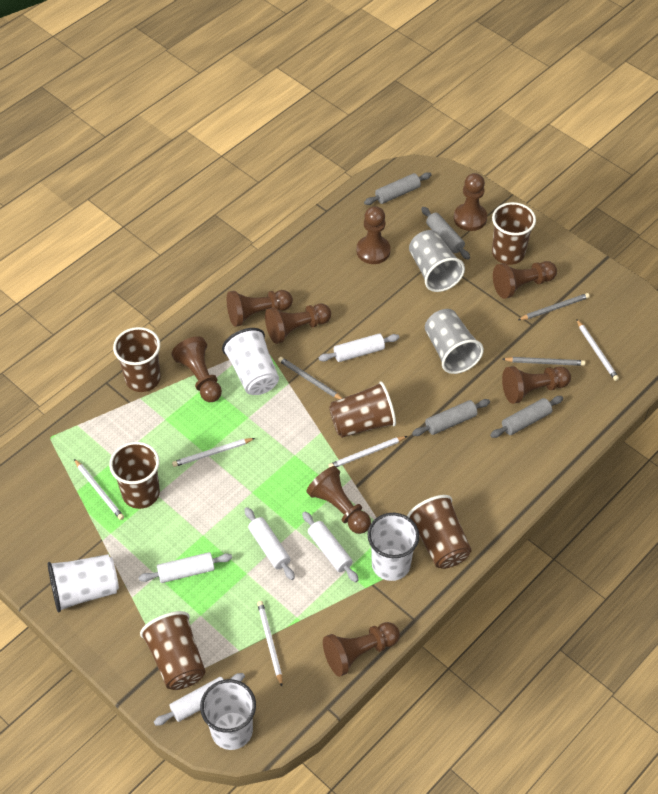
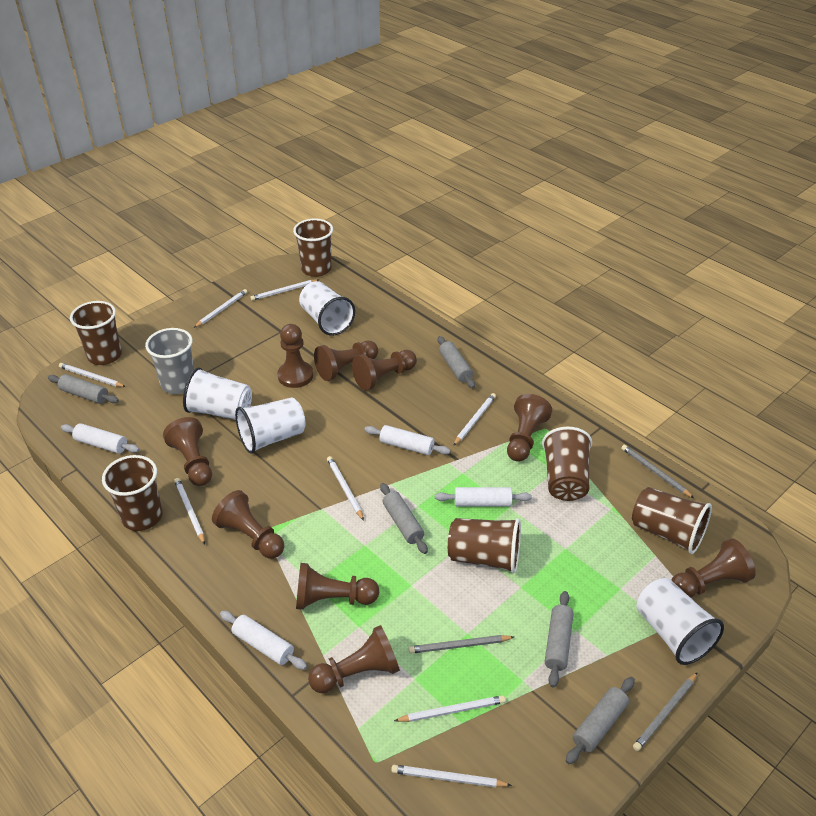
grey cup: 2 -> 1
grey rolling pin: 4 -> 5
white pencil: 5 -> 8
white rolling pin: 5 -> 4

